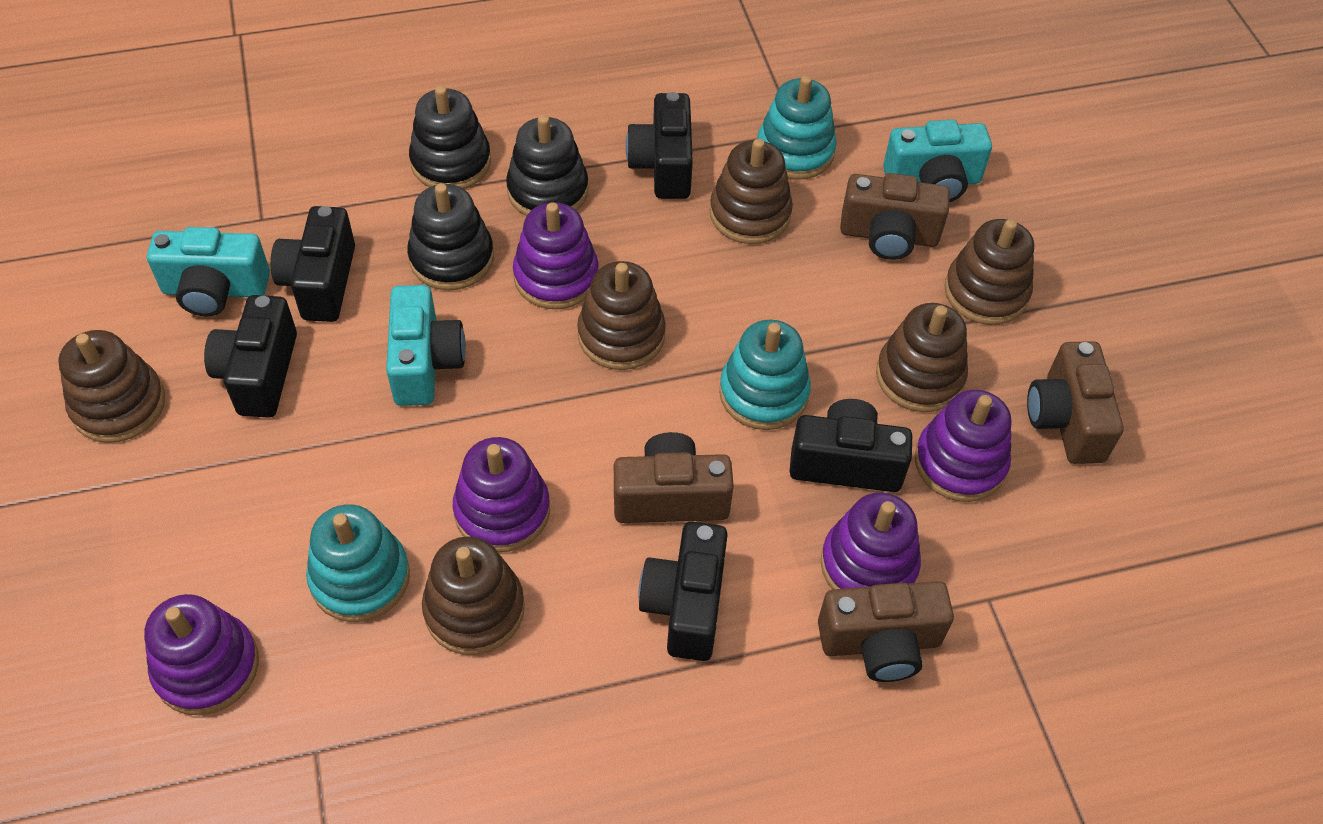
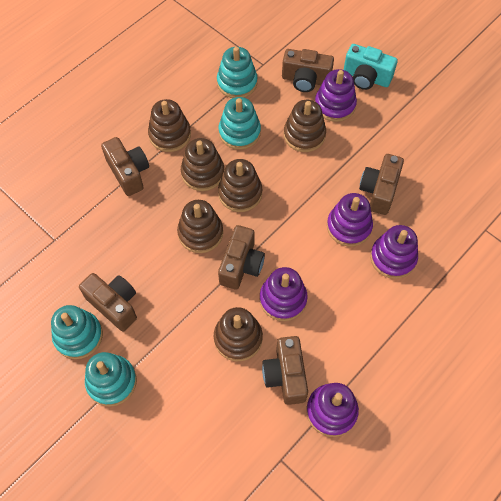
black camera: 5 -> 0
black stacking toy: 3 -> 0
brown camera: 4 -> 6
turquoise camera: 3 -> 1
turquoise stacking toy: 3 -> 4

